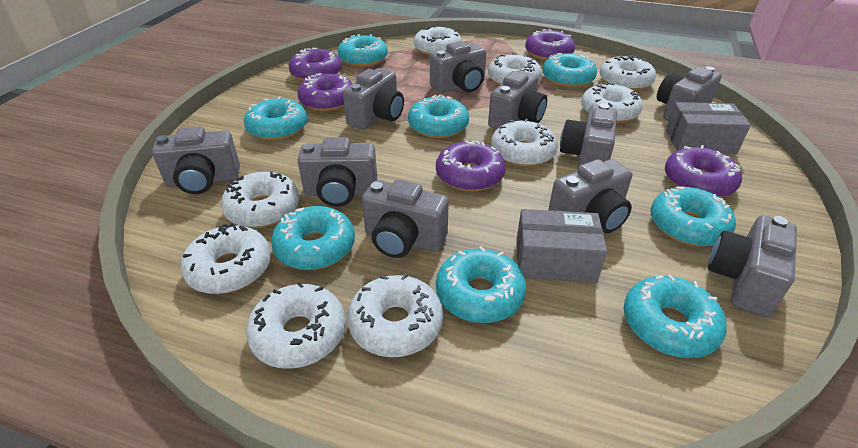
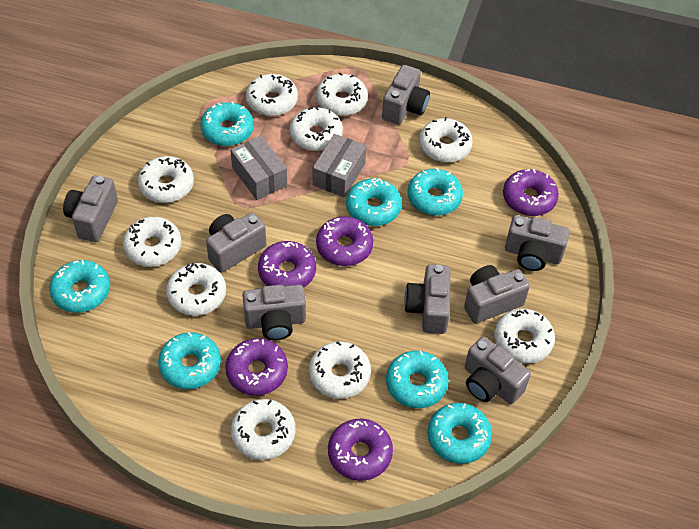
grey camera: 10 -> 8
turquoise donut: 8 -> 7
white donut: 9 -> 10

